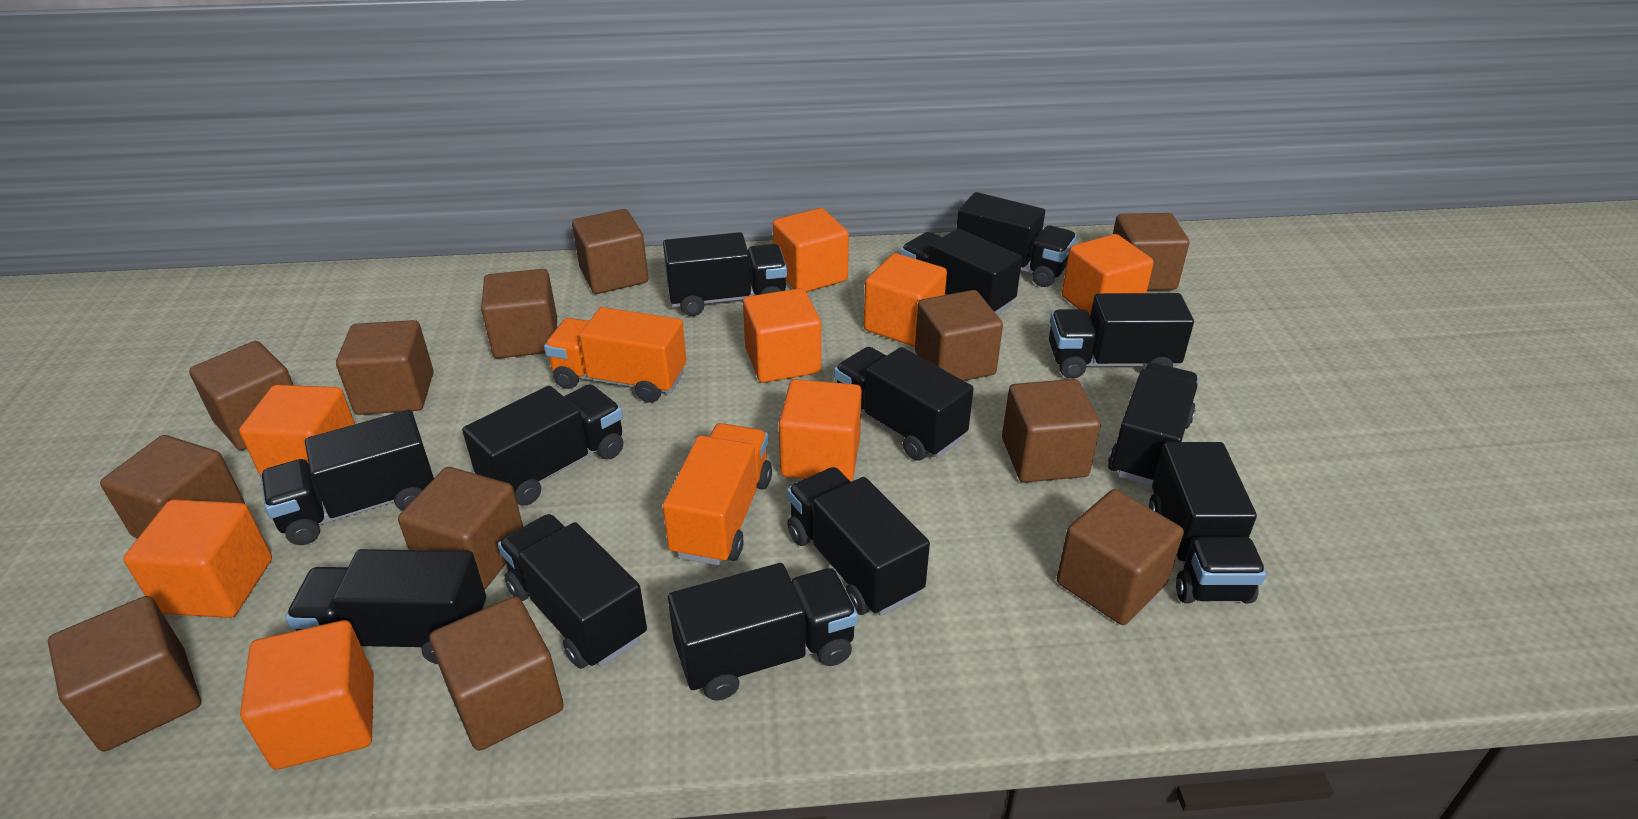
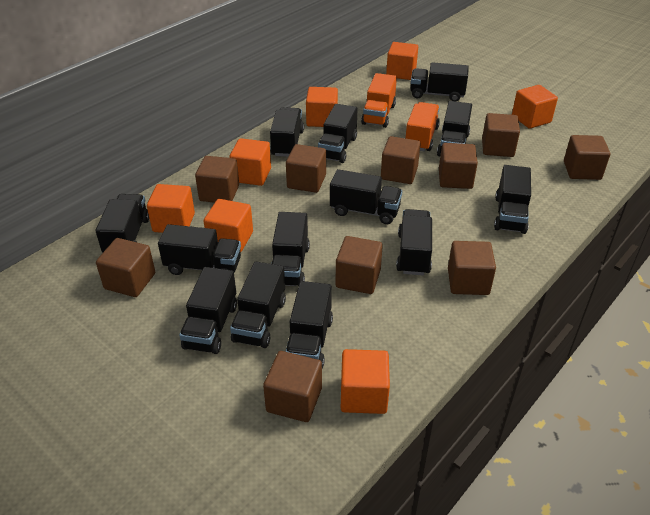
brown cube: 12 -> 10
orange cube: 8 -> 7

